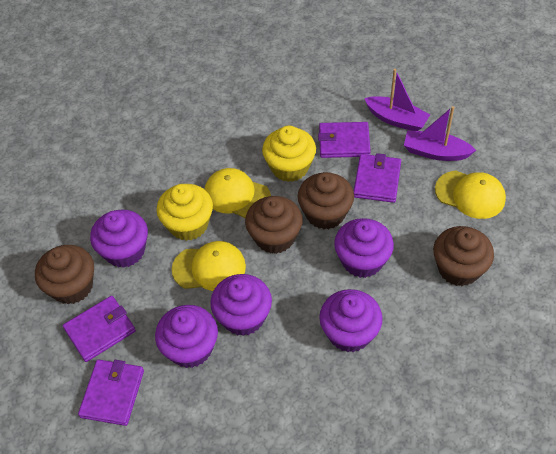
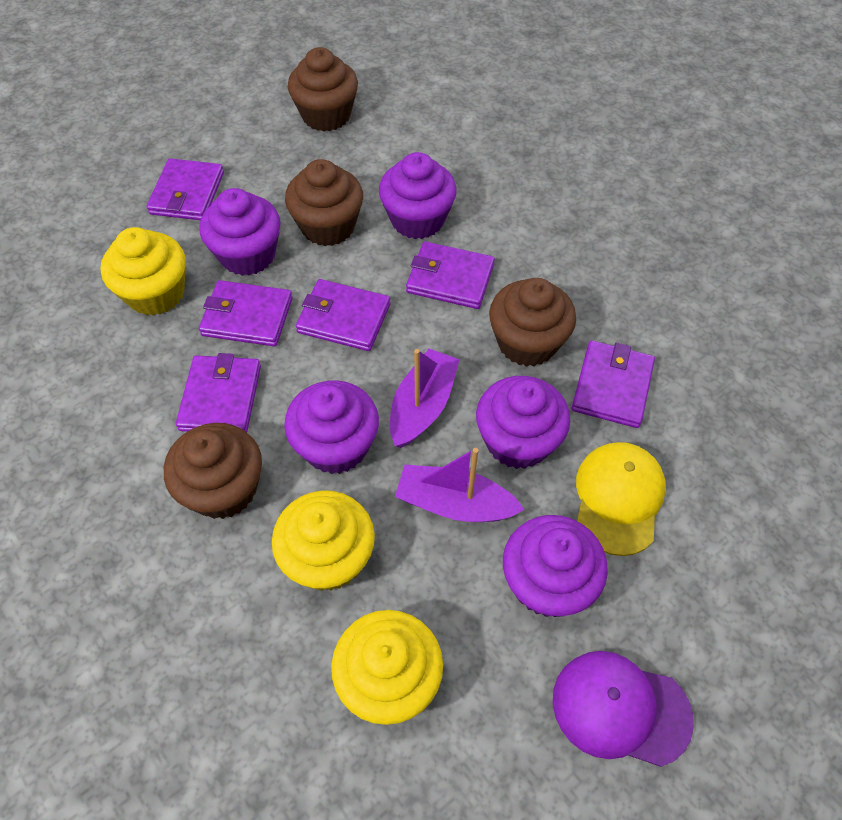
purple cap: 0 -> 1
purple wallet: 4 -> 6
yellow cap: 3 -> 1
yellow cupcake: 2 -> 3

